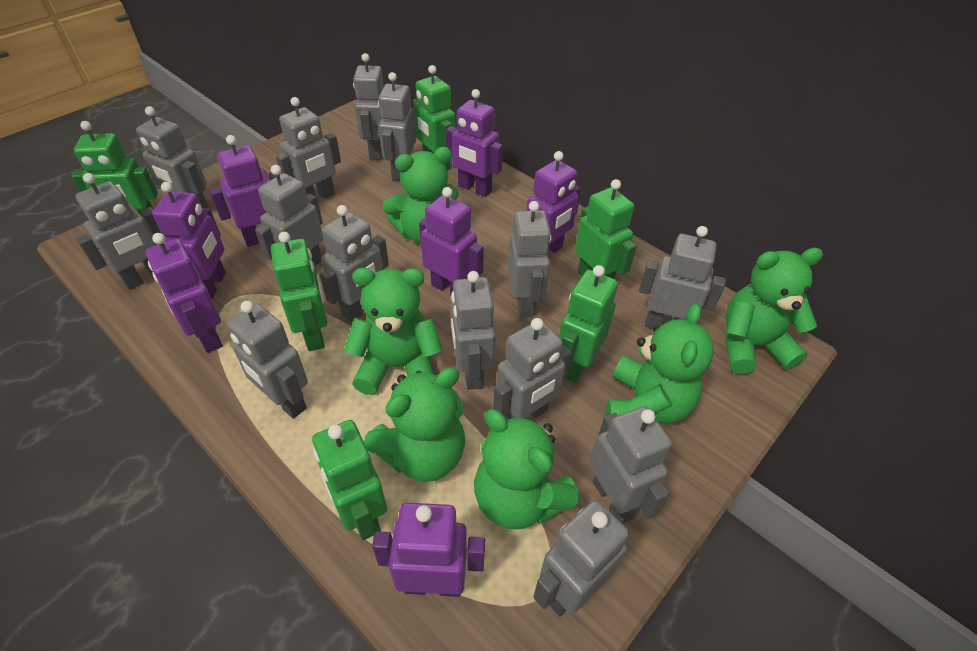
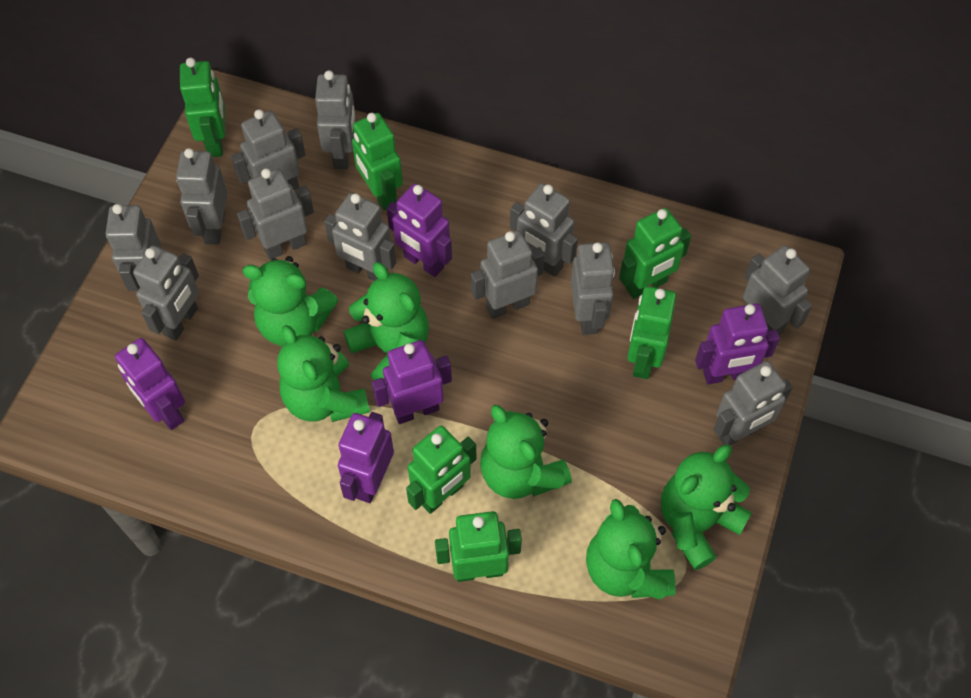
grey robot: 14 -> 12
purple robot: 7 -> 5

